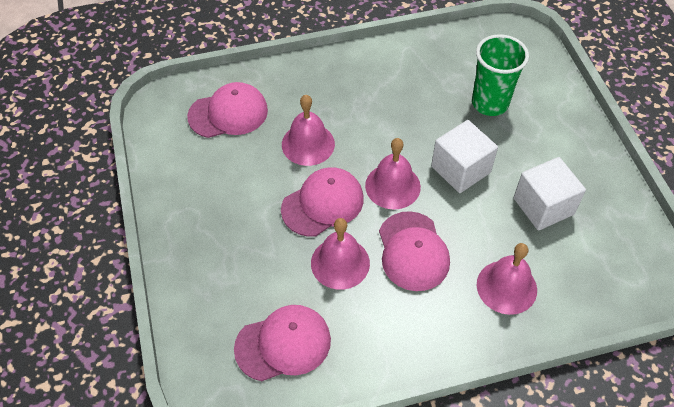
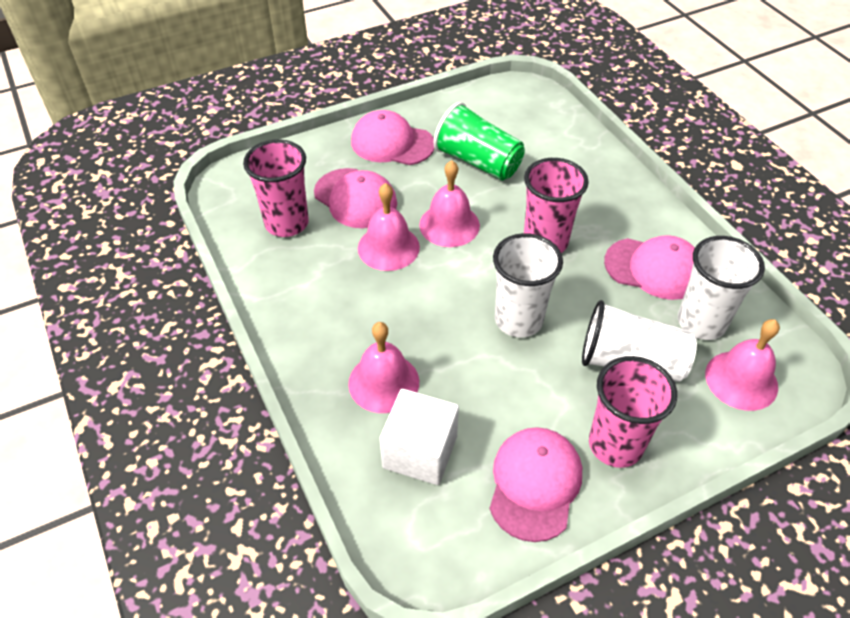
pink cup: 0 -> 3
white cube: 2 -> 1
white cup: 0 -> 3

